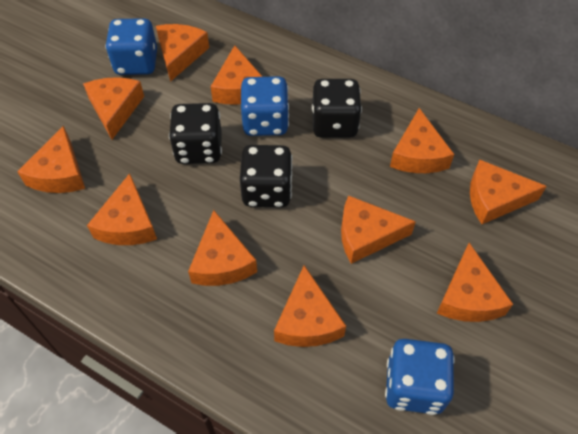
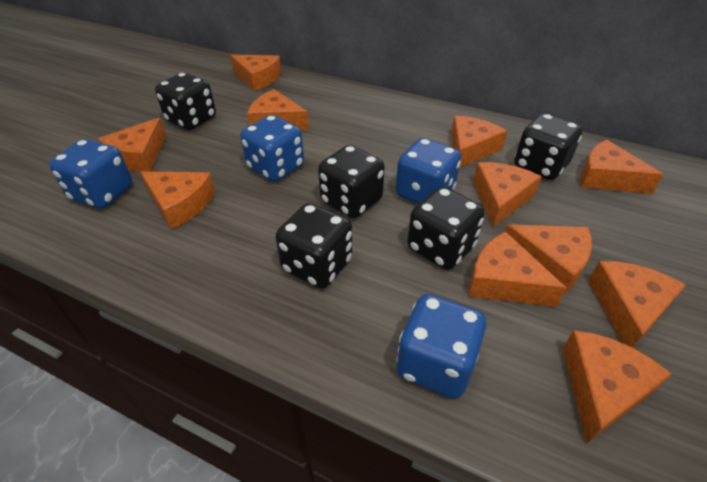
black dice: 3 -> 5
blue dice: 3 -> 4

